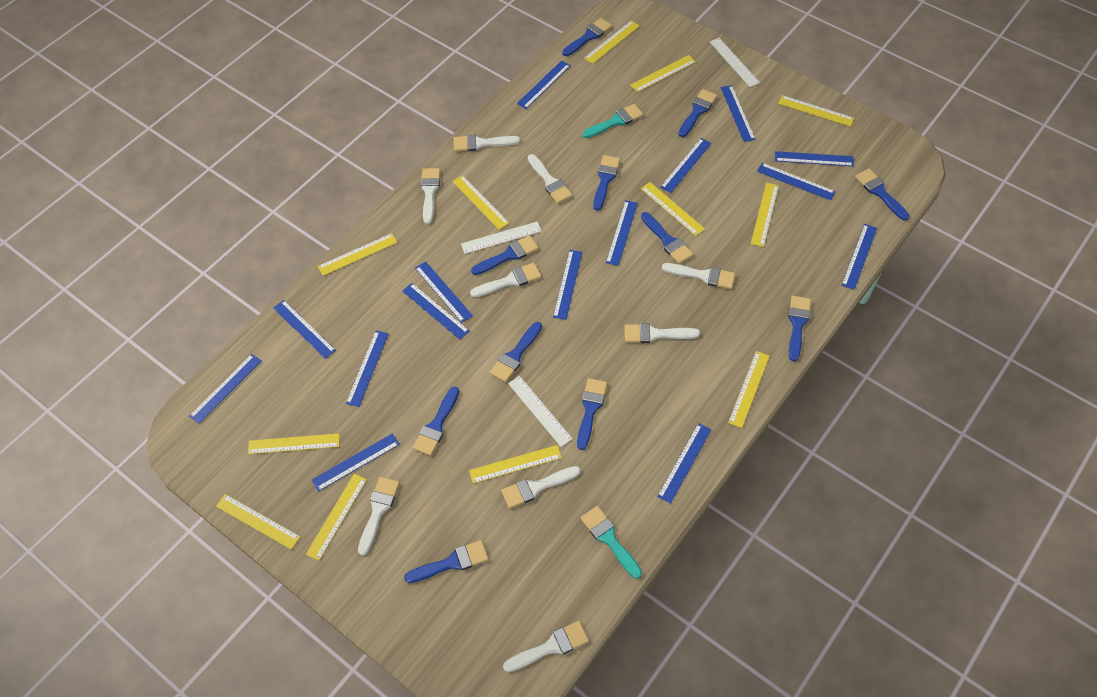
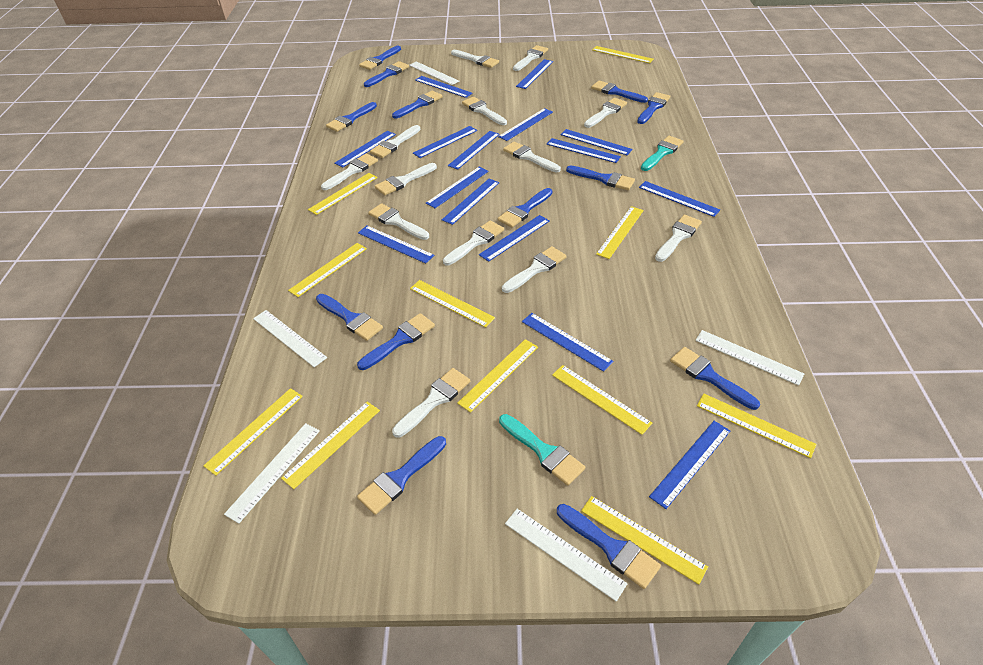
blue brush: 11 -> 13
white brush: 9 -> 13
white ruler: 3 -> 5
yellow ruler: 12 -> 11

